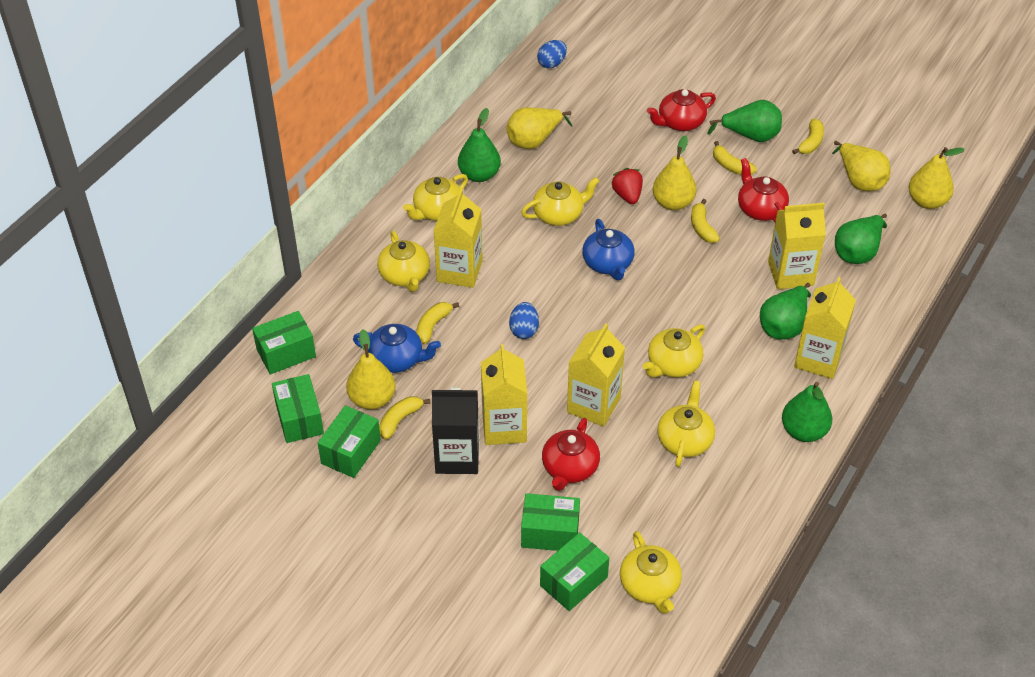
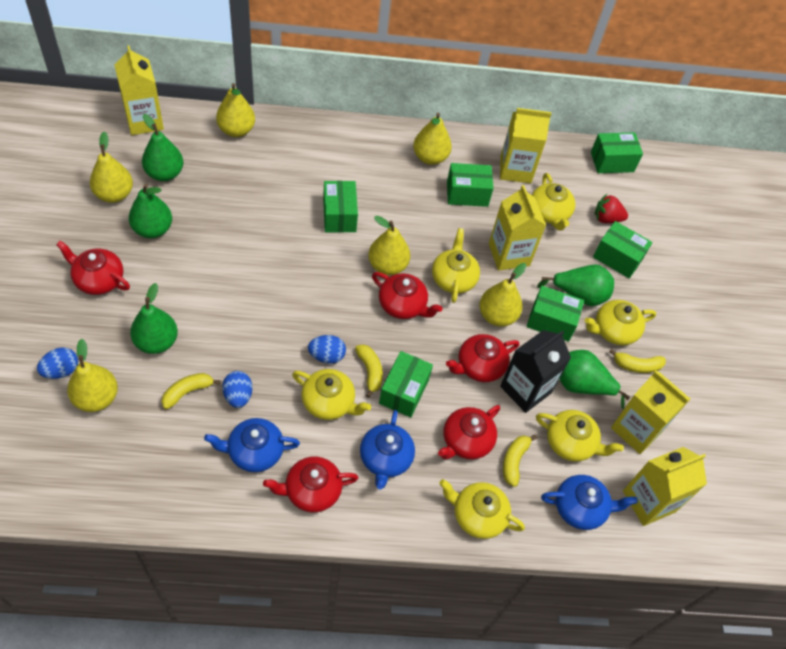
blue egg: 2 -> 3
blue teapot: 2 -> 3
green box: 5 -> 6
red teapot: 3 -> 5
yellow banana: 5 -> 4
yellow pear: 5 -> 6

